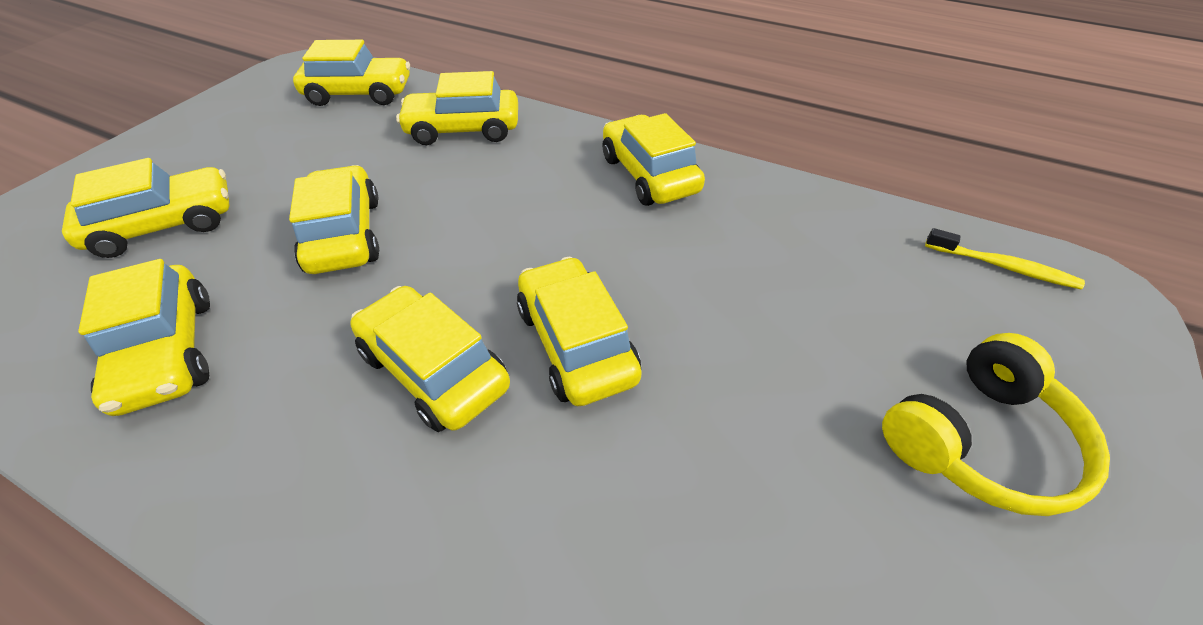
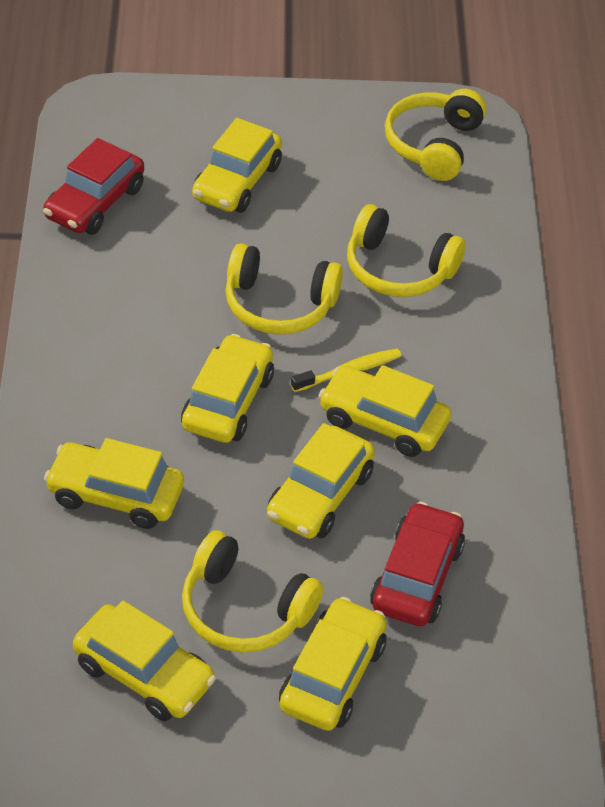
red car: 0 -> 2
yellow car: 8 -> 7
yellow headphones: 1 -> 4

